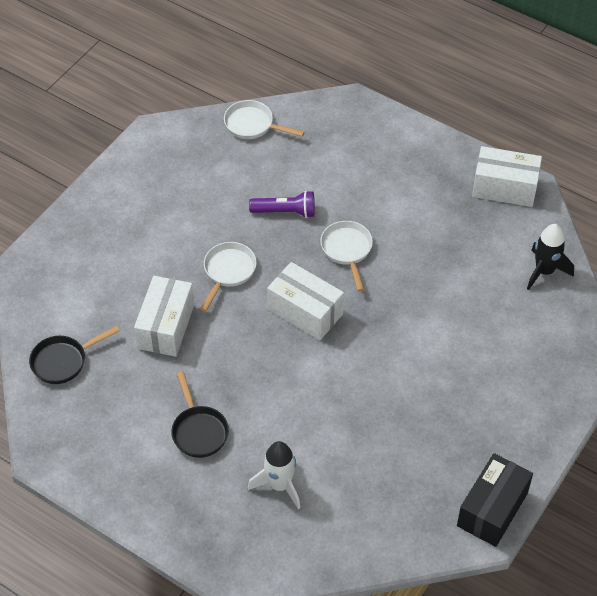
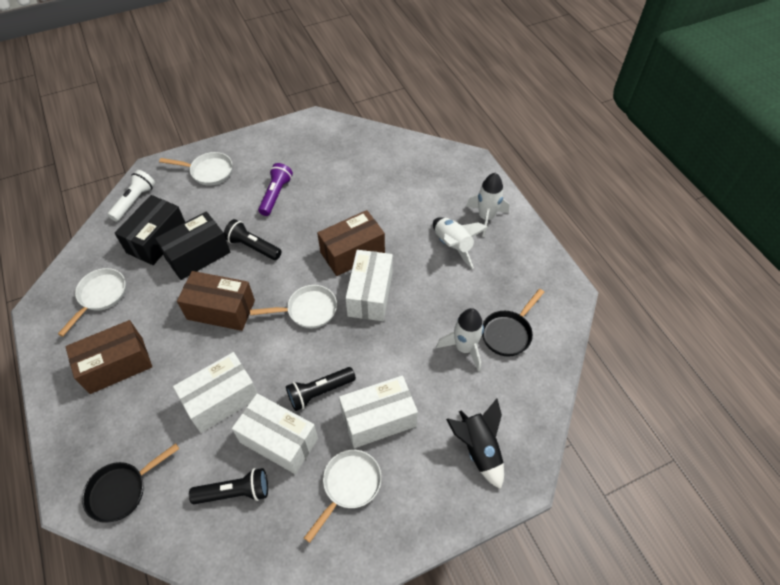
black box: 1 -> 2
black flashlight: 0 -> 3
brown box: 0 -> 3
white box: 3 -> 4
white flashlight: 0 -> 1
white pan: 3 -> 4
white rocket: 1 -> 3

